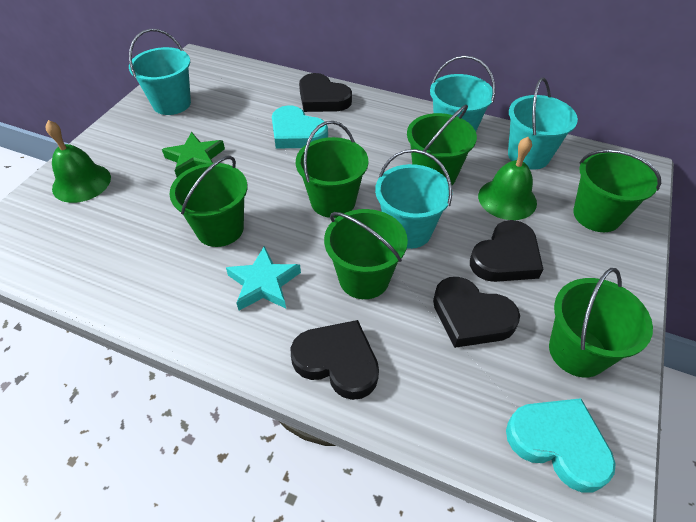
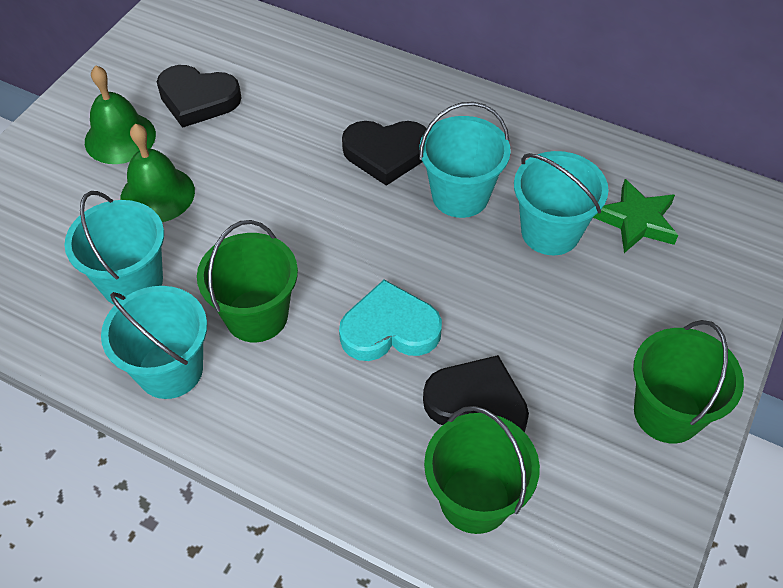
black heart: 4 -> 3
green bucket: 6 -> 3
turquoise heart: 2 -> 1
turquoise star: 1 -> 0

